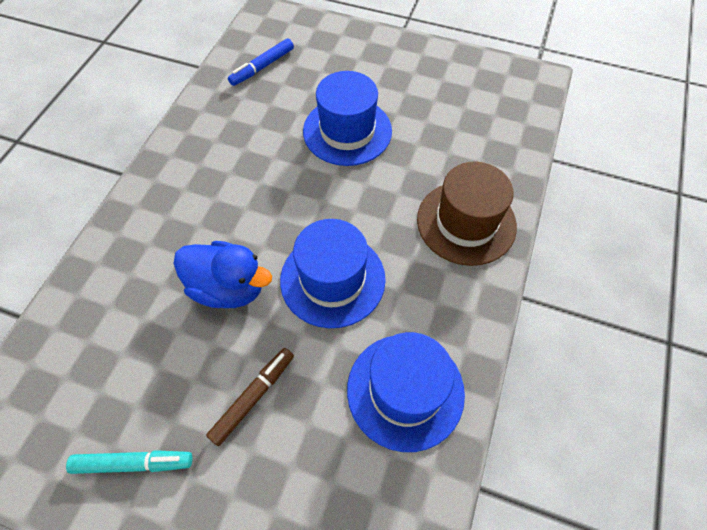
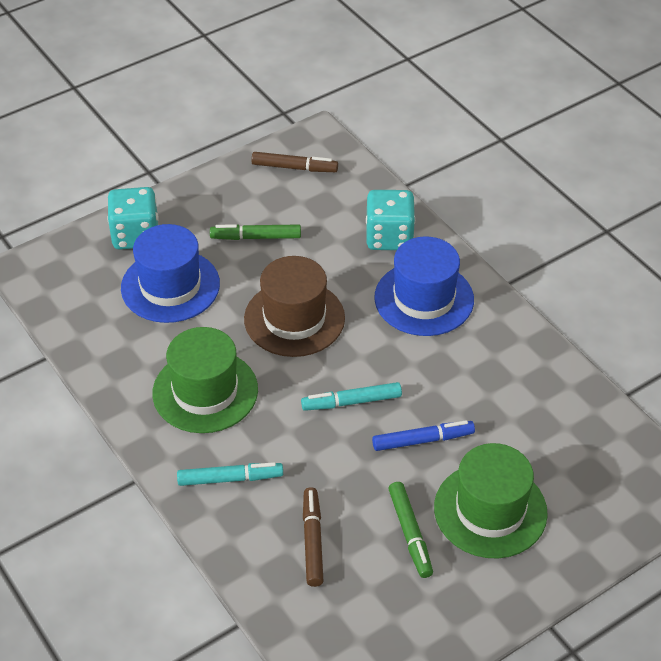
blue duck: 1 -> 0
blue hat: 3 -> 2
brown marker: 1 -> 2
green hat: 0 -> 2
green marker: 0 -> 2
turquoise dice: 0 -> 2
turquoise marker: 1 -> 2

